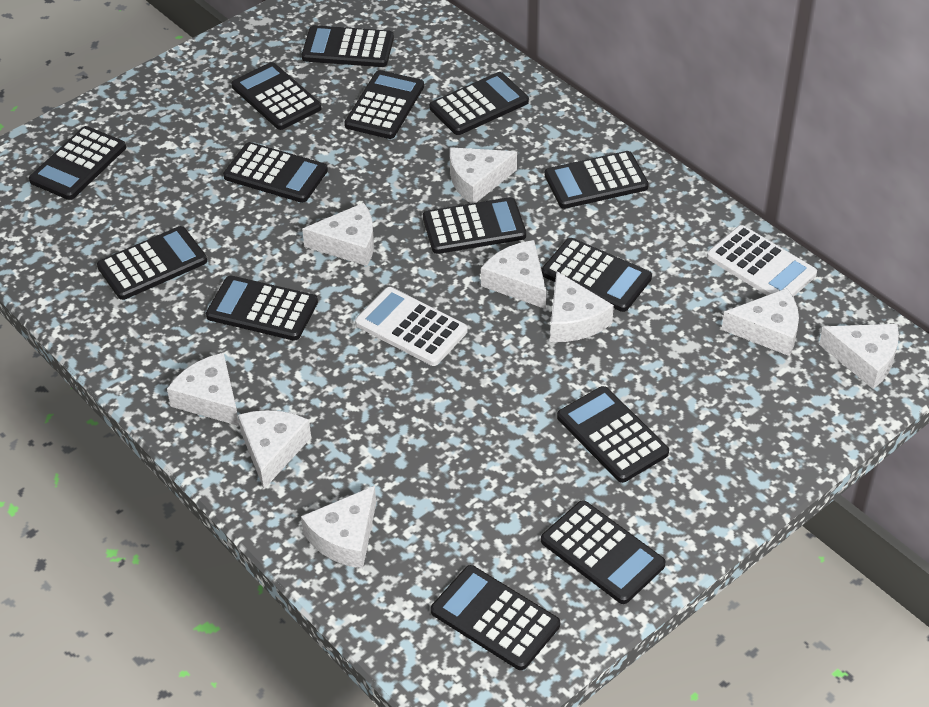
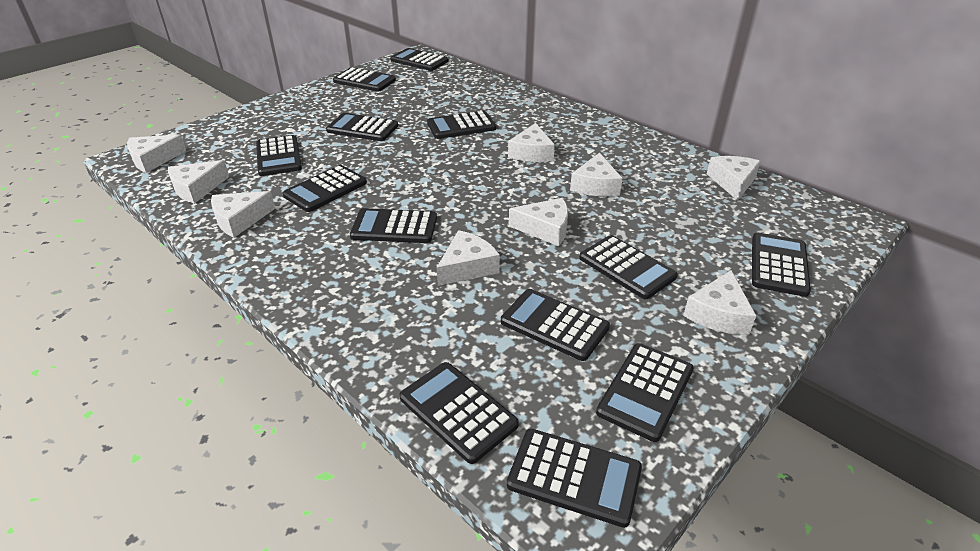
black calculator: 14 -> 13
white calculator: 2 -> 0

